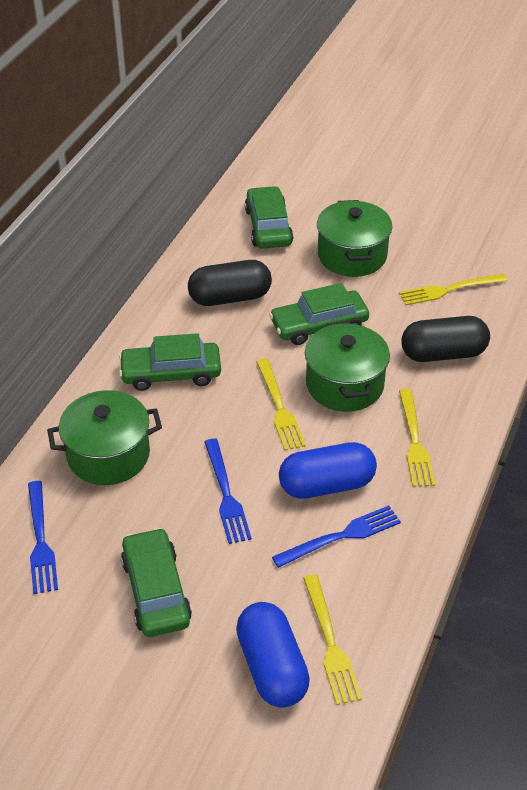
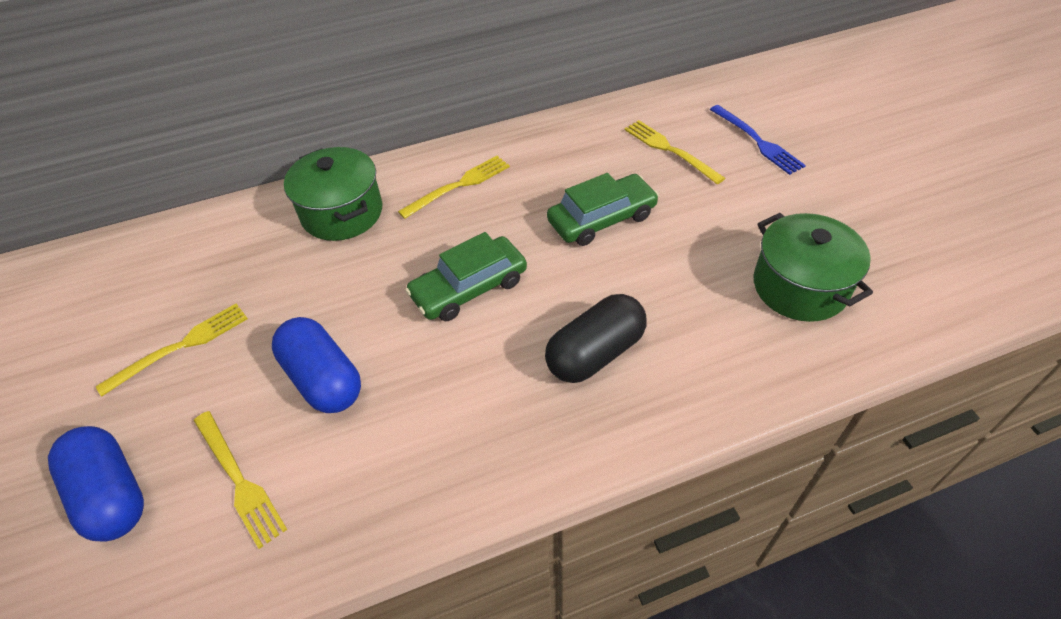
black capsule: 2 -> 1
blue fork: 3 -> 1
green car: 4 -> 2
green pot: 3 -> 2

